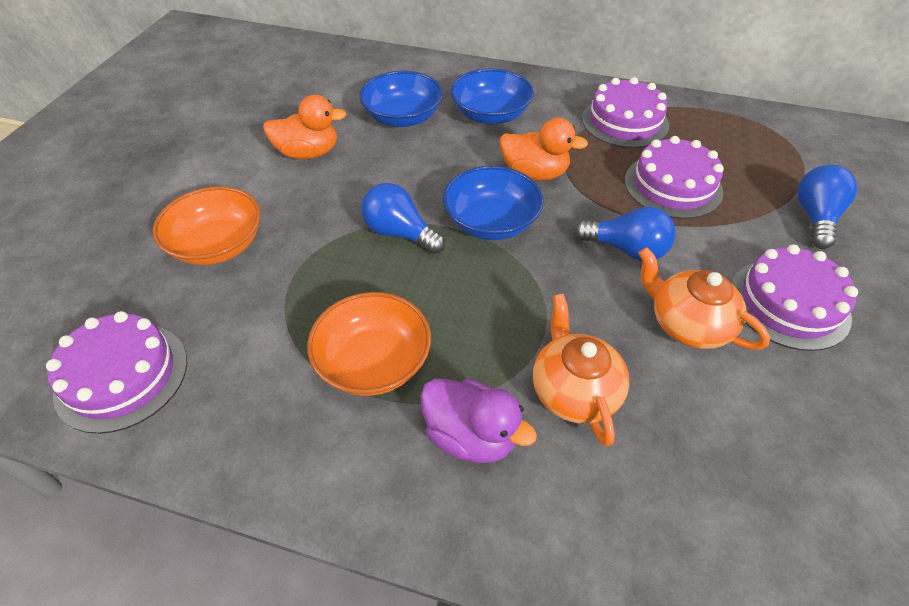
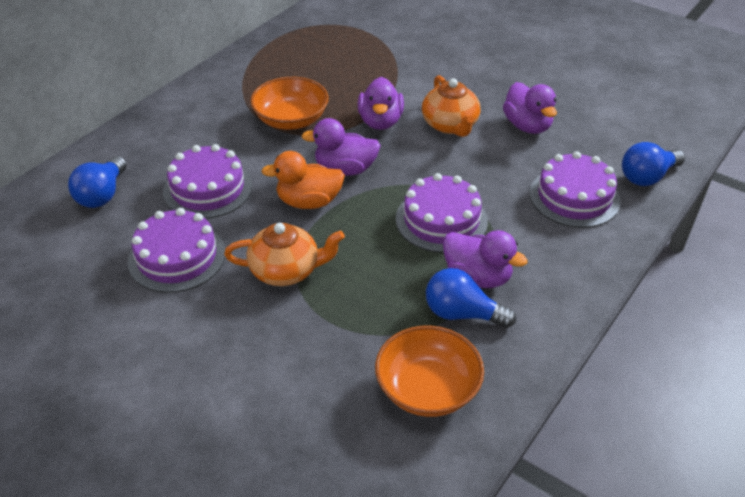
blue bowl: 3 -> 0
orange duck: 2 -> 1
purple duck: 1 -> 4

